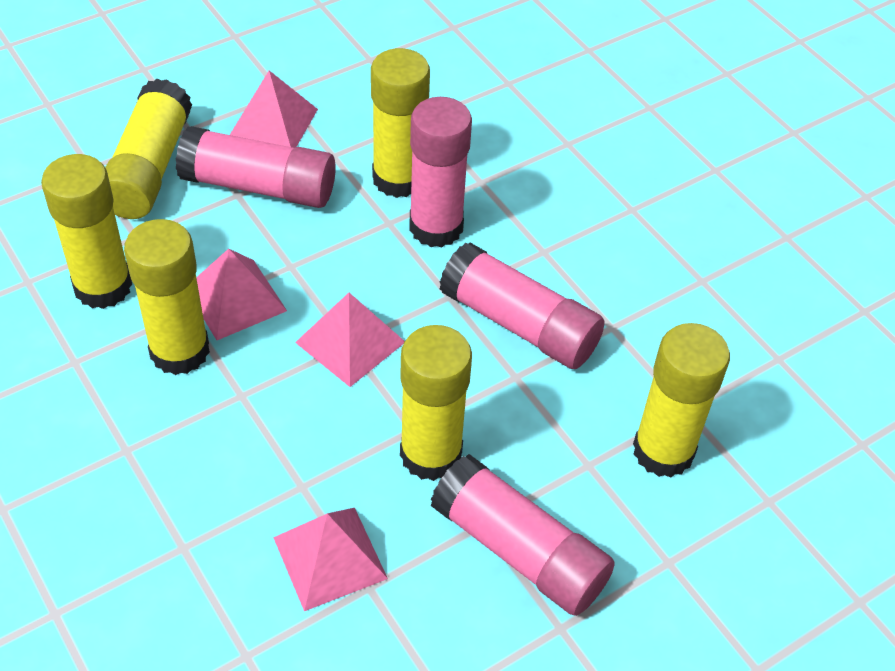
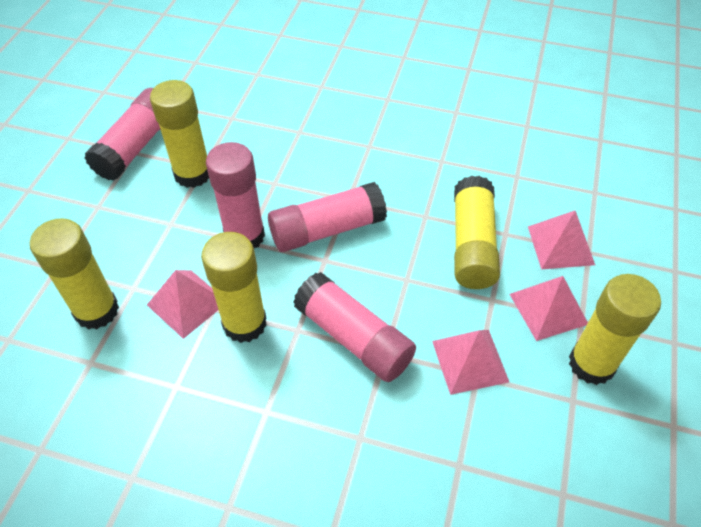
yellow glue stick: 6 -> 5

